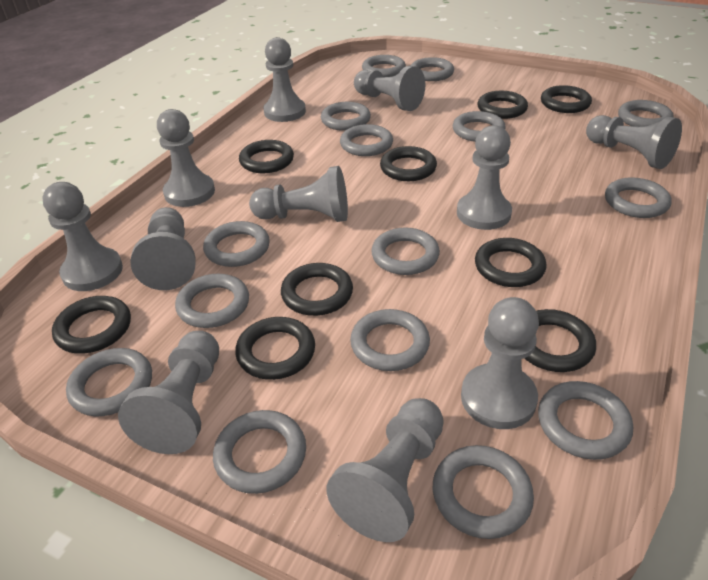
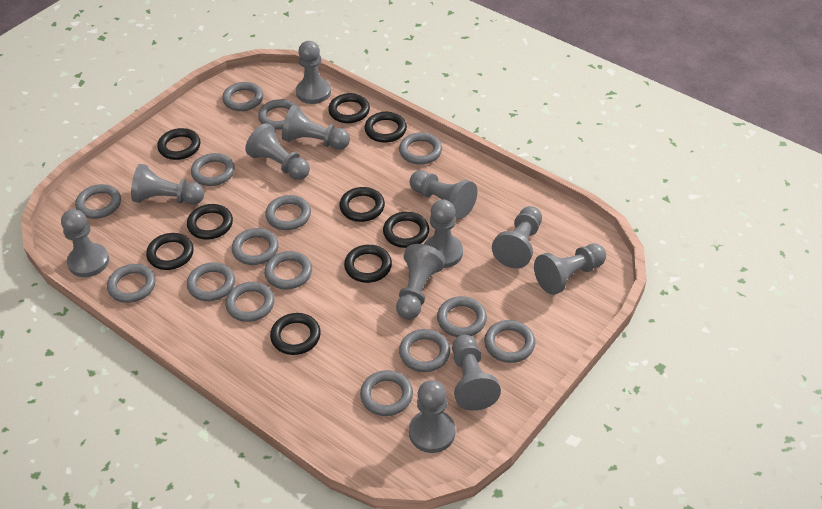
grey pawn: 11 -> 12

